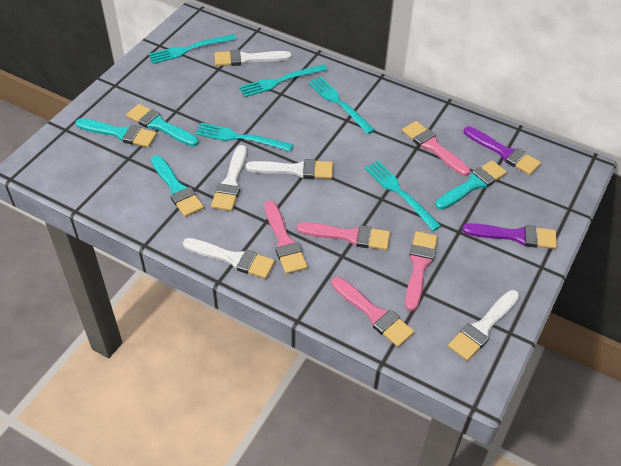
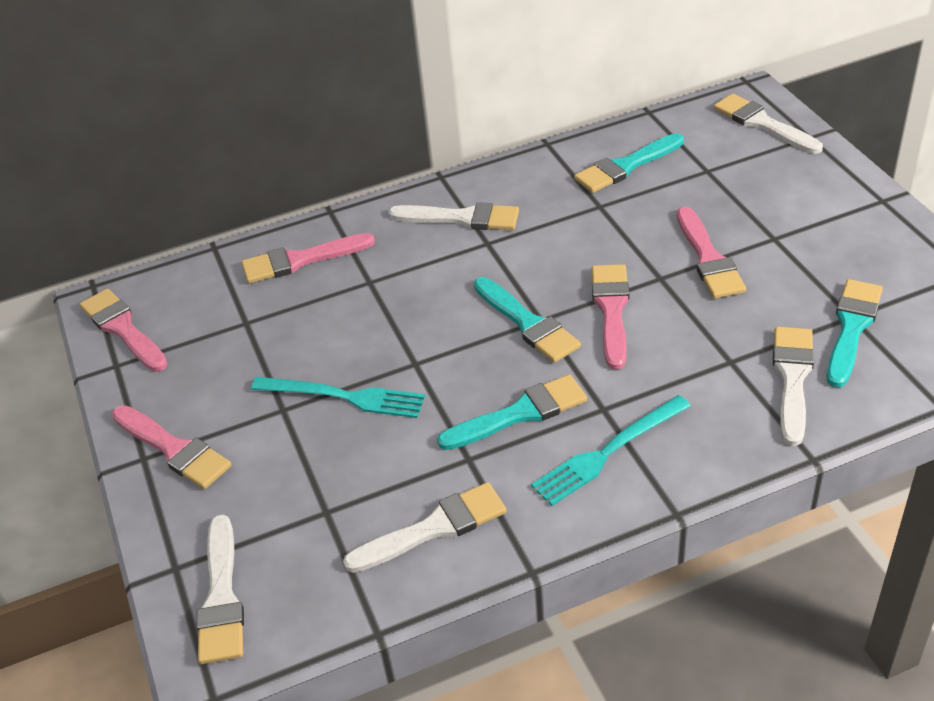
purple brush: 2 -> 0
turquoise fork: 5 -> 2

